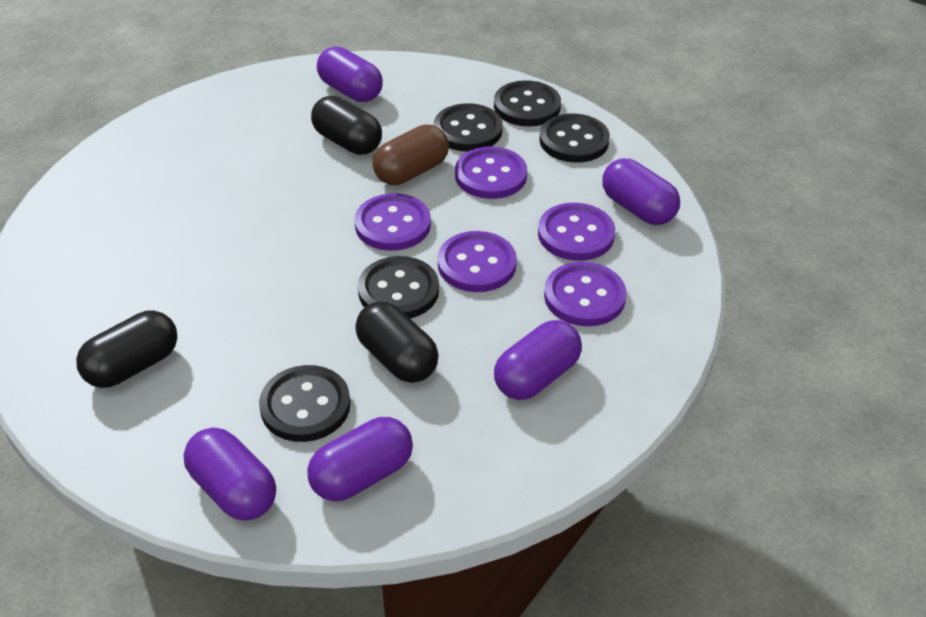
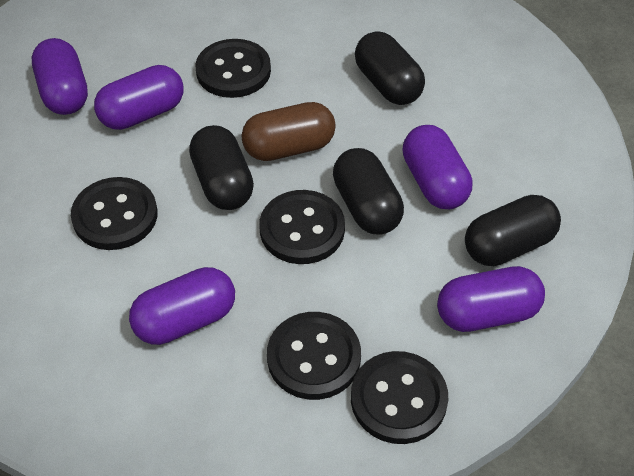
black capsule: 3 -> 4
purple button: 5 -> 0

